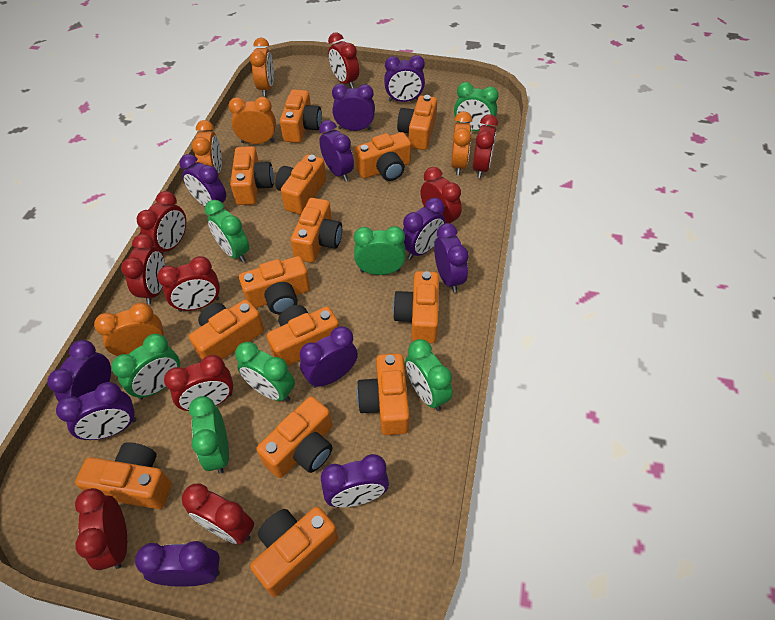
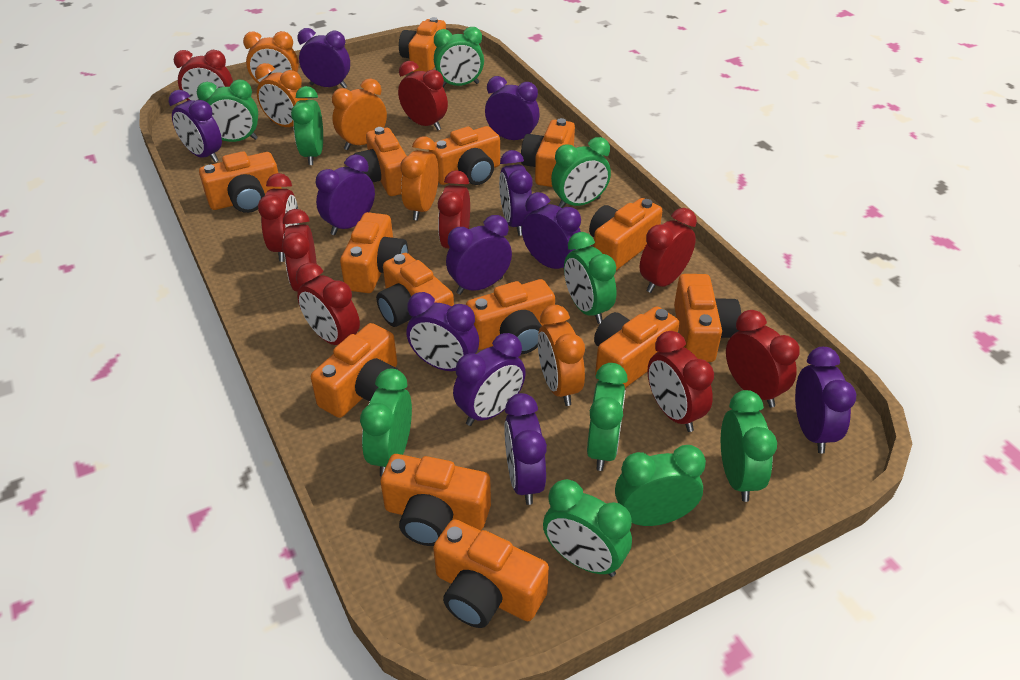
green clock: 7 -> 10

